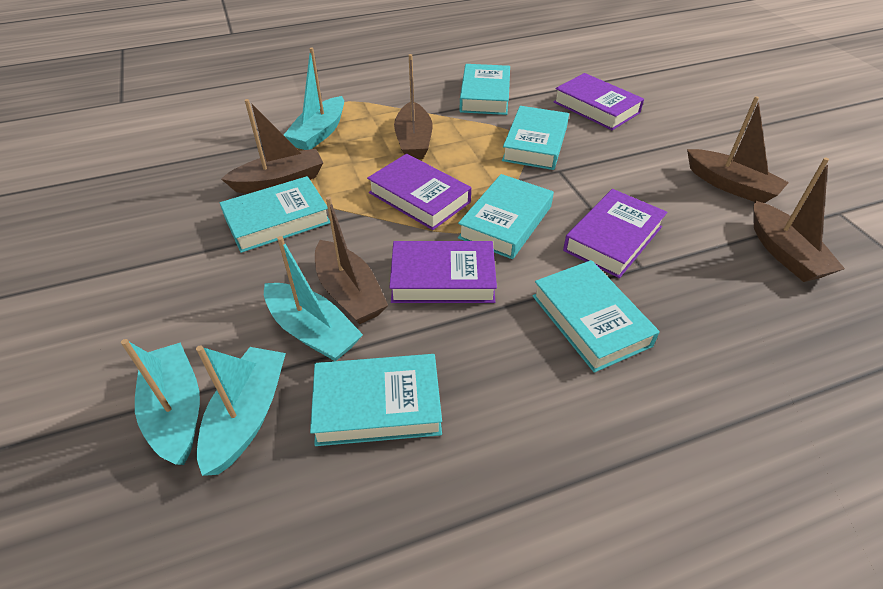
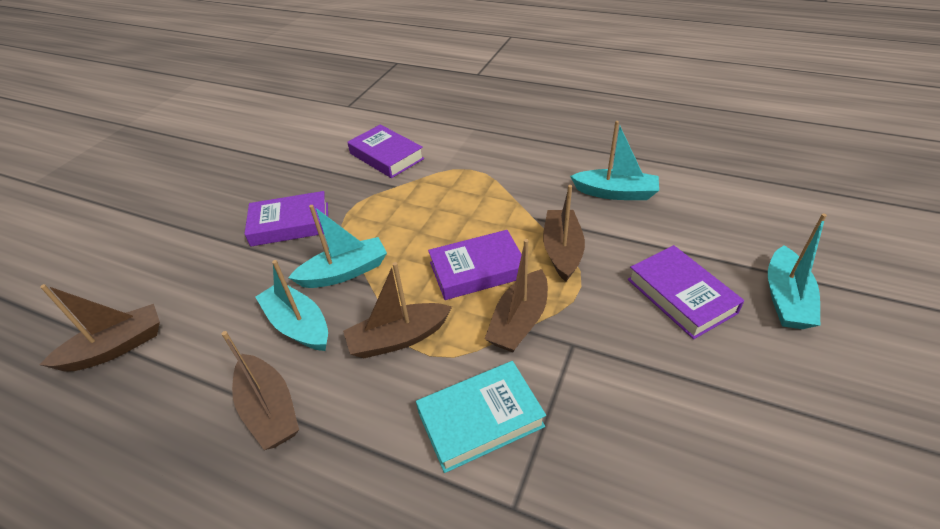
turquoise book: 6 -> 1

